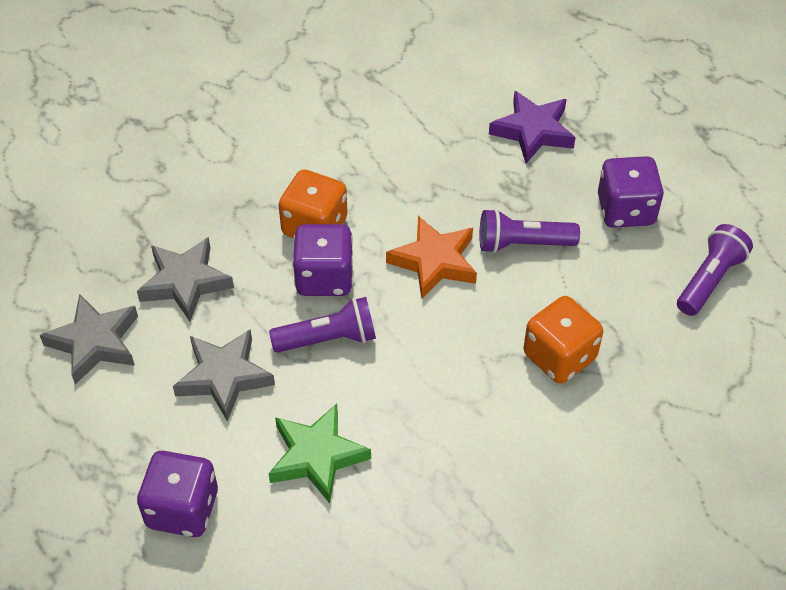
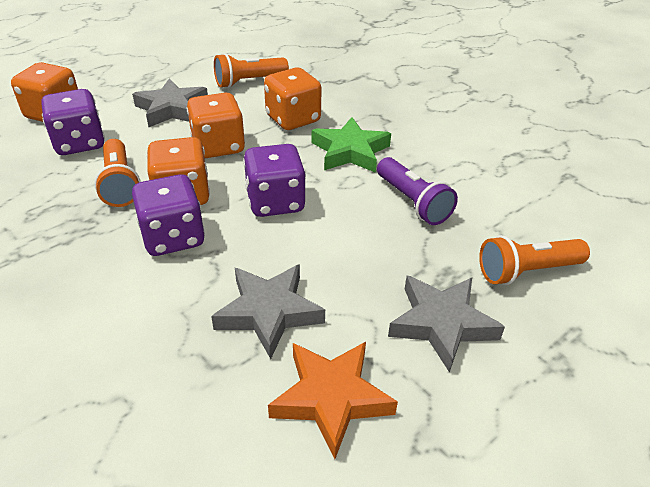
orange dice: 2 -> 4
orange flashlight: 0 -> 3
purple flashlight: 3 -> 1
purple star: 1 -> 0

